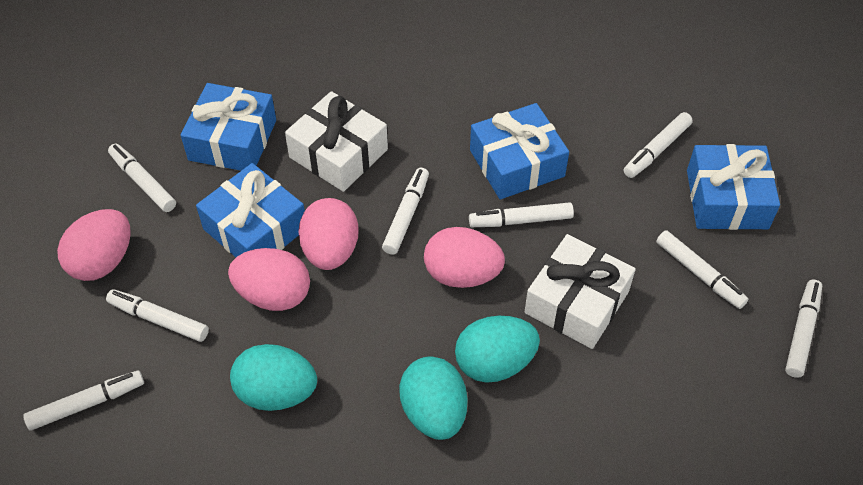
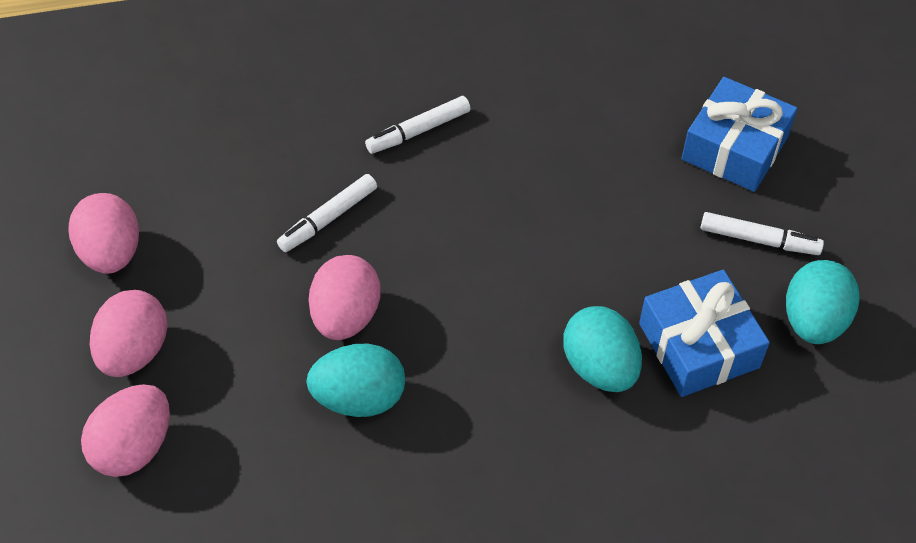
blue gift: 4 -> 2
white gift: 2 -> 0
white marker: 8 -> 3

